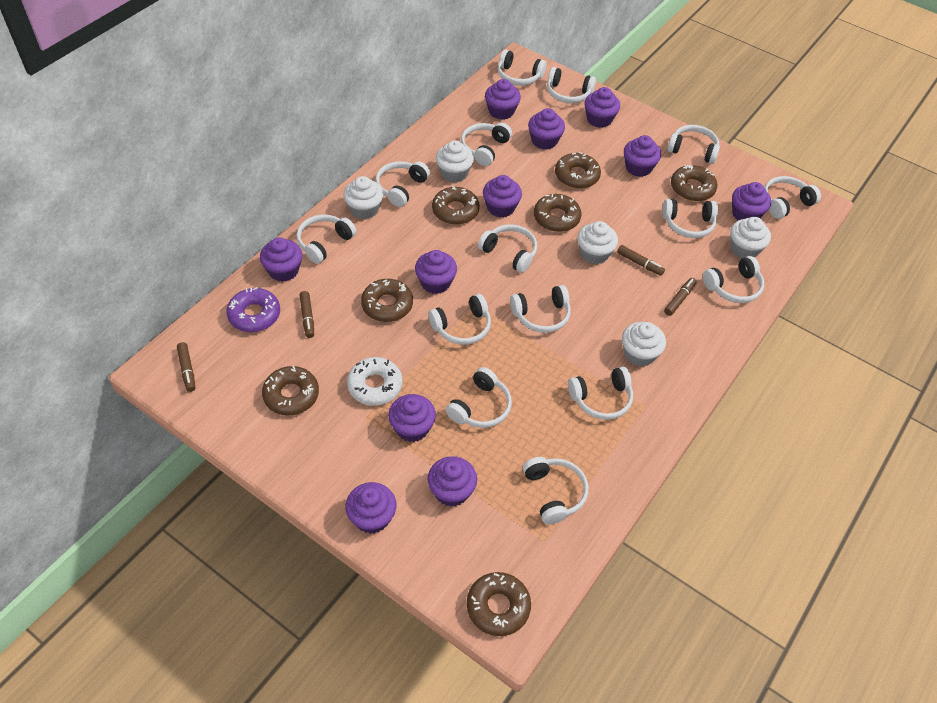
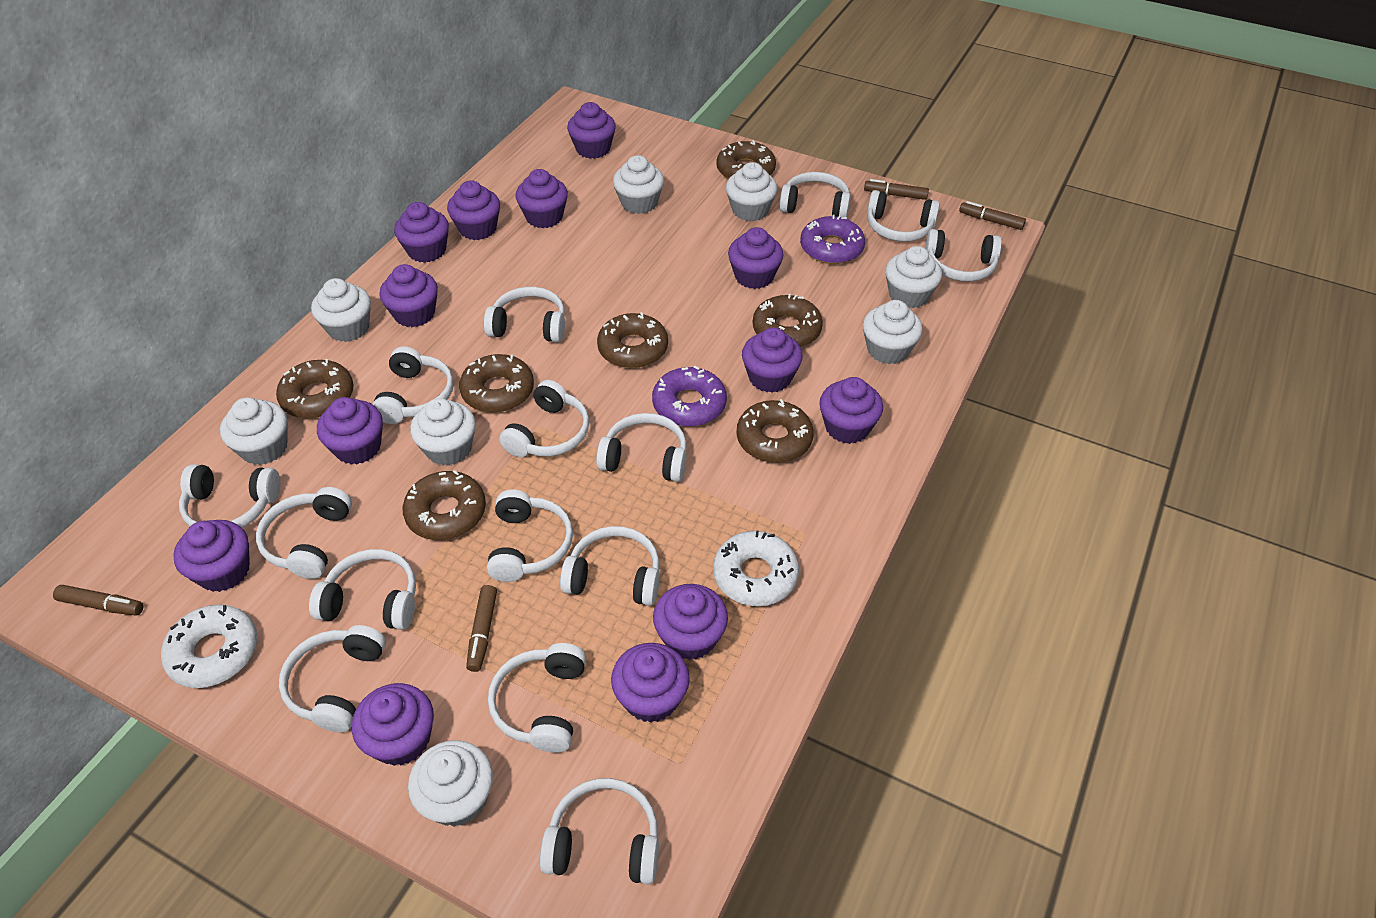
purple cupcake: 11 -> 13
purple donut: 1 -> 2
white cupcake: 5 -> 8
white donut: 1 -> 2

